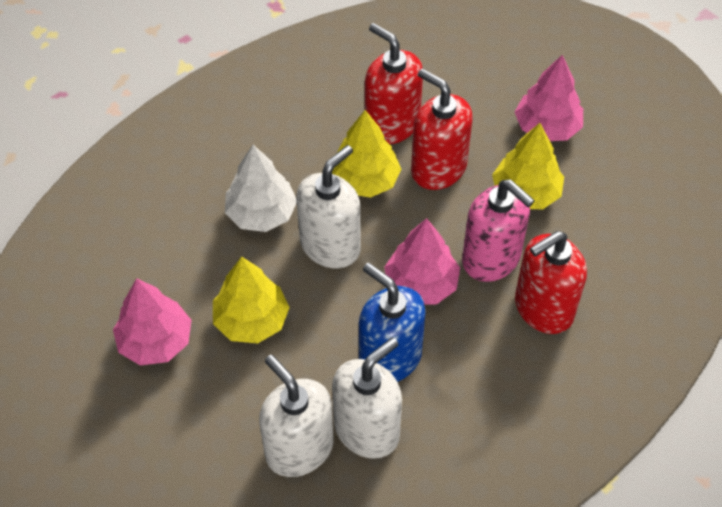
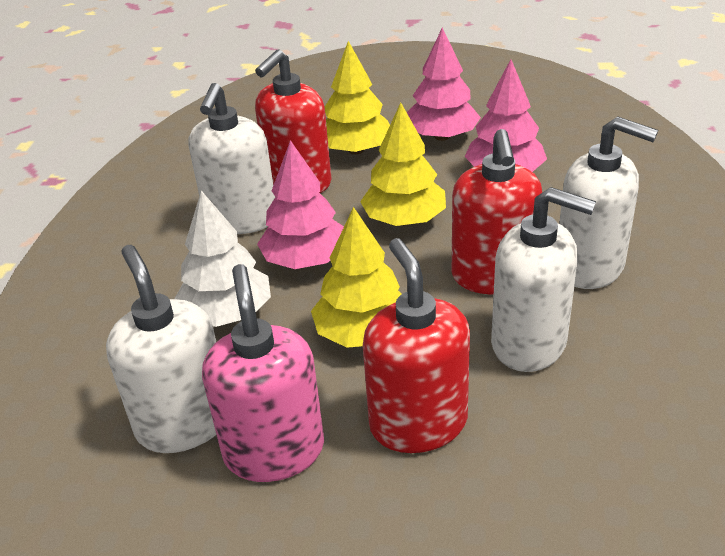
blue soap dispenser: 1 -> 0
white soap dispenser: 3 -> 4

